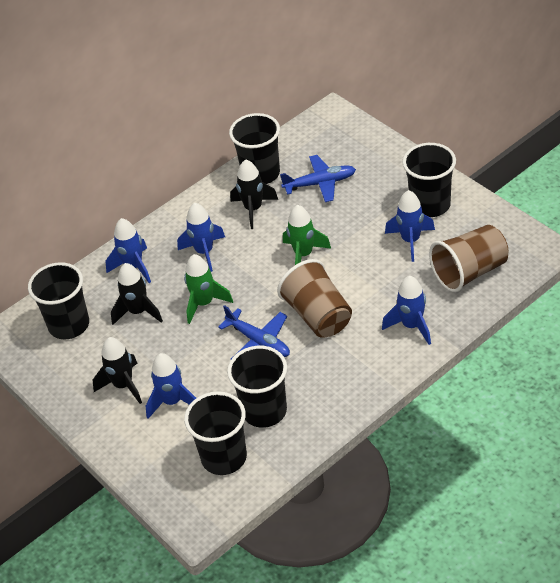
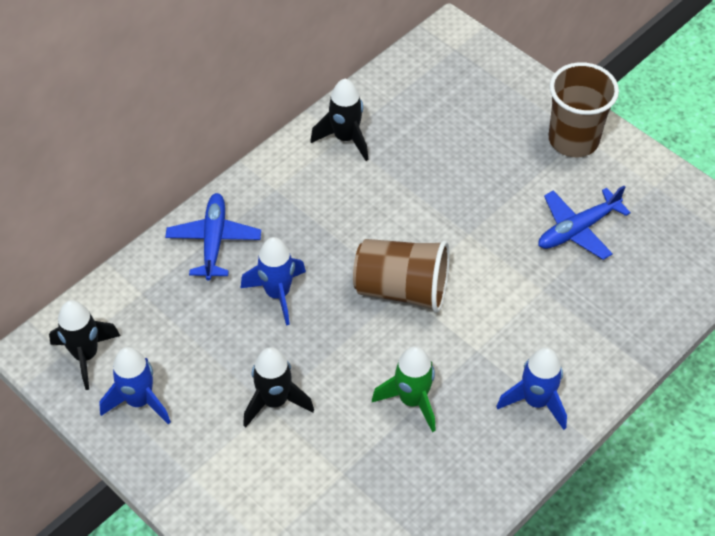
black cup: 5 -> 0
blue rocket: 5 -> 3
green rocket: 2 -> 1

